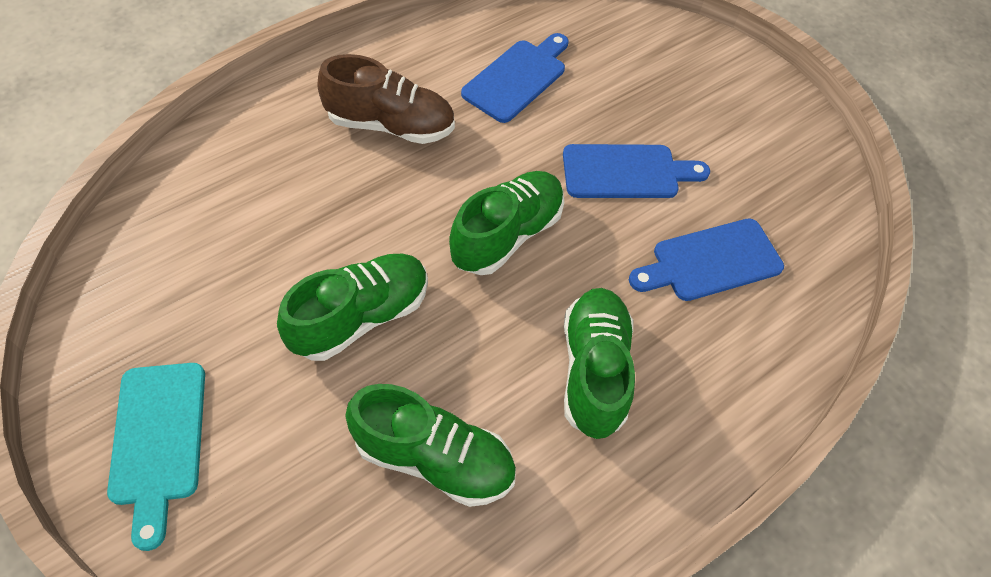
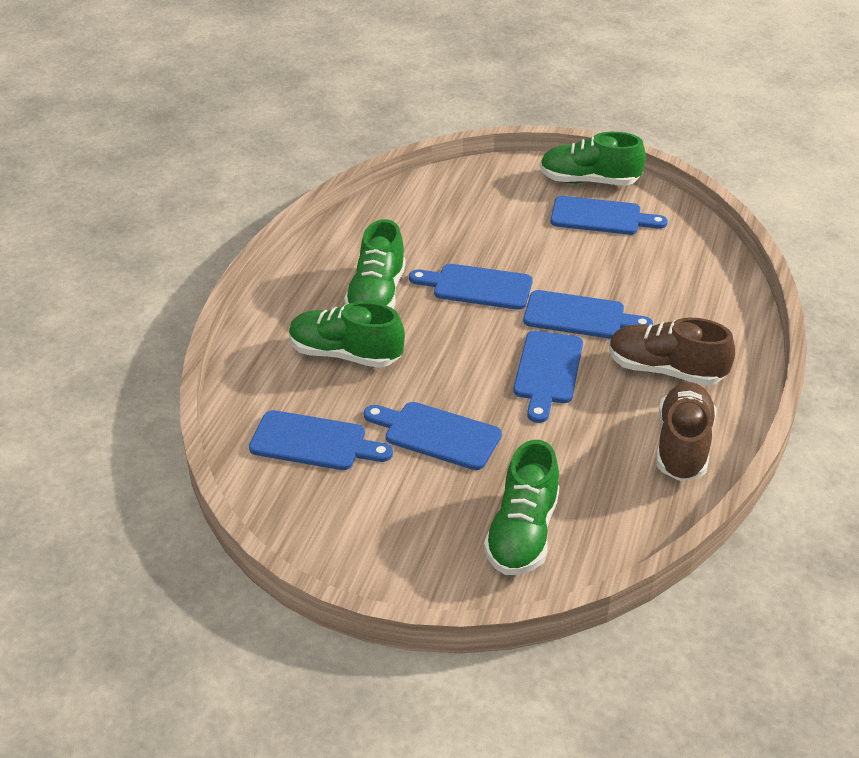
blue cutting board: 3 -> 6
brown shoe: 1 -> 2
turquoise cutting board: 1 -> 0

